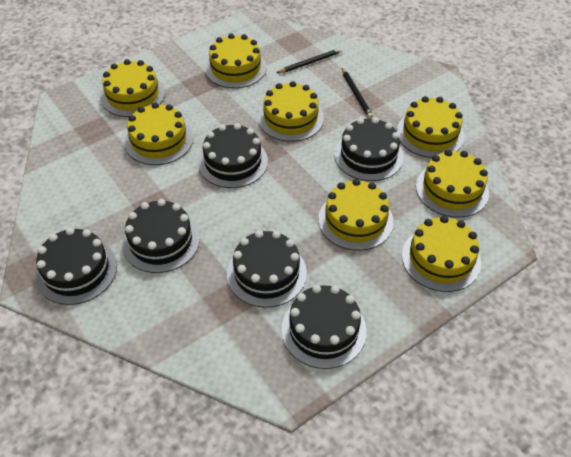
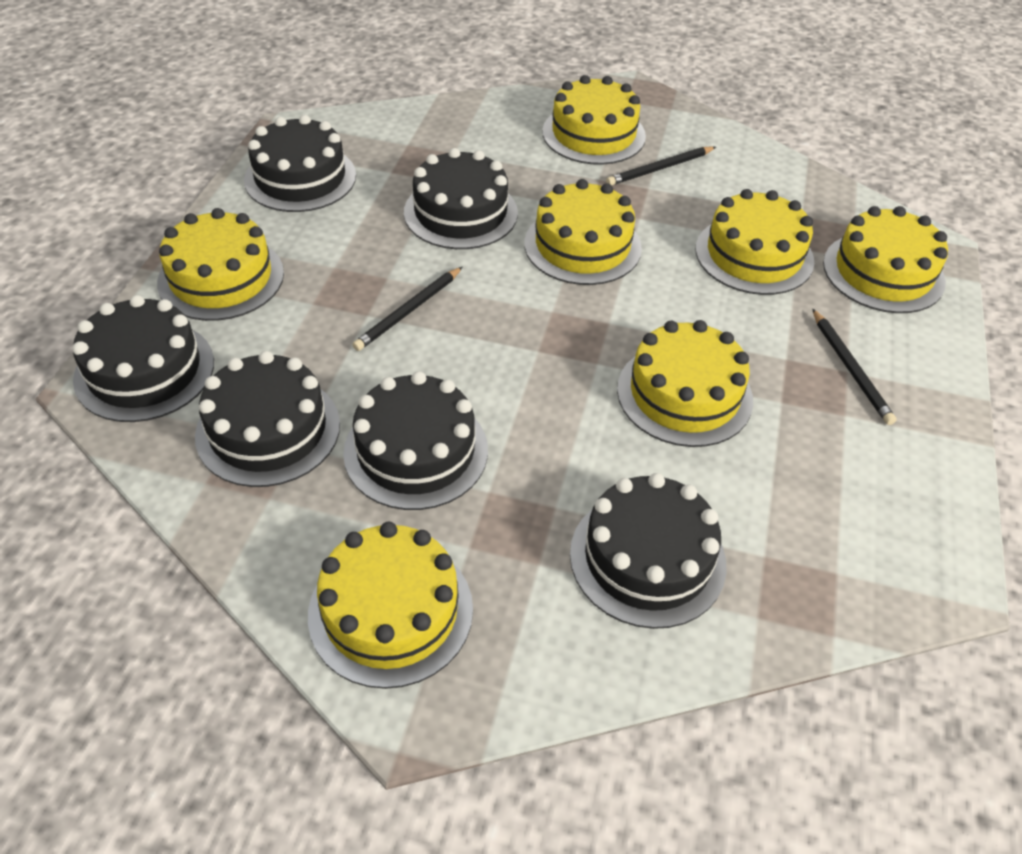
black pencil: 2 -> 3
yellow cake: 8 -> 7

